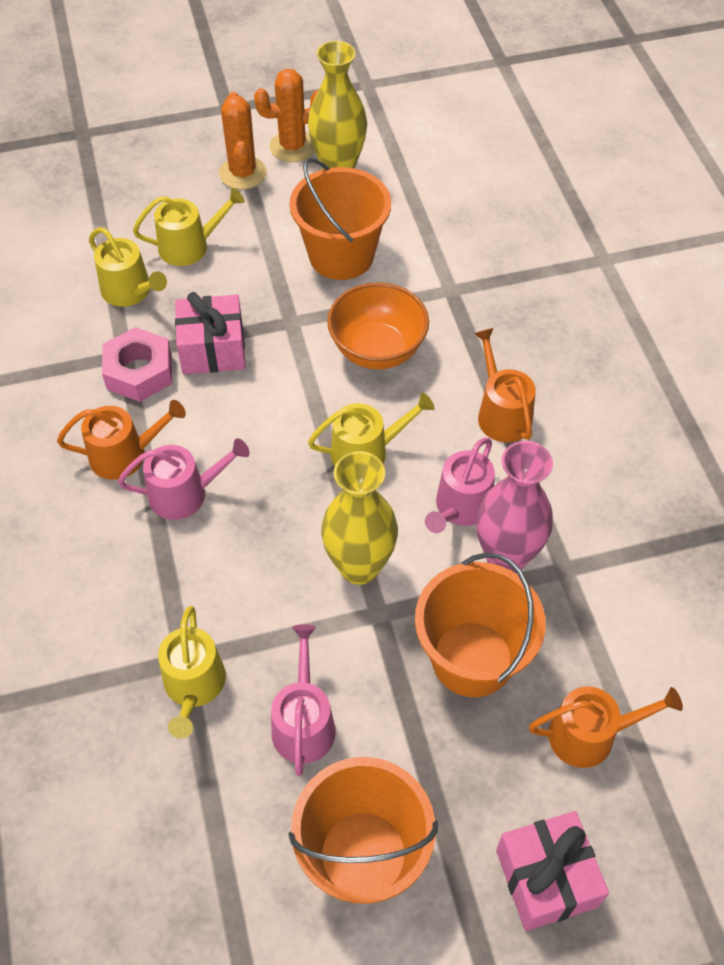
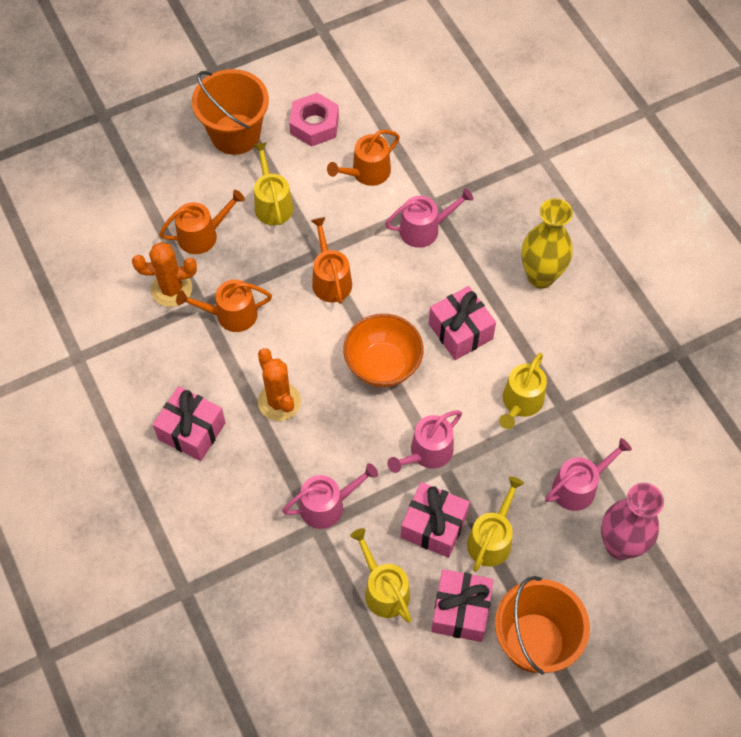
orange bucket: 3 -> 2
orange watering can: 3 -> 4
pink gift: 2 -> 4
pink watering can: 3 -> 4
yellow vase: 2 -> 1

